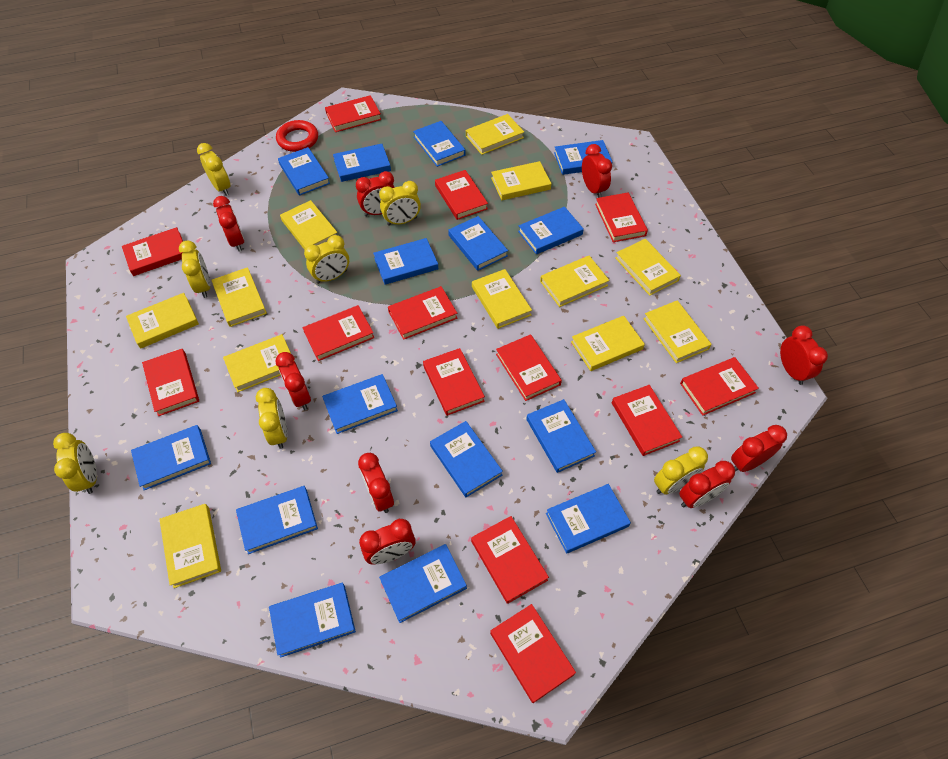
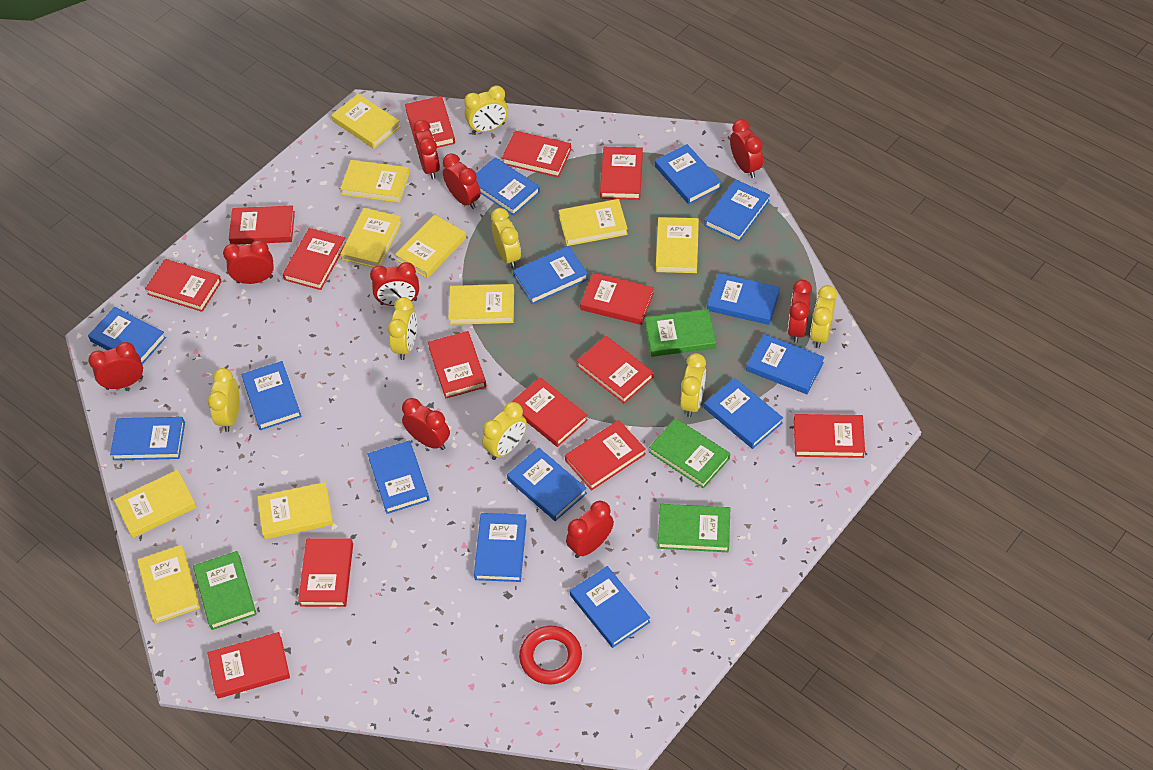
blue book: 15 -> 14
green book: 0 -> 4
red book: 13 -> 14
yellow book: 12 -> 10

